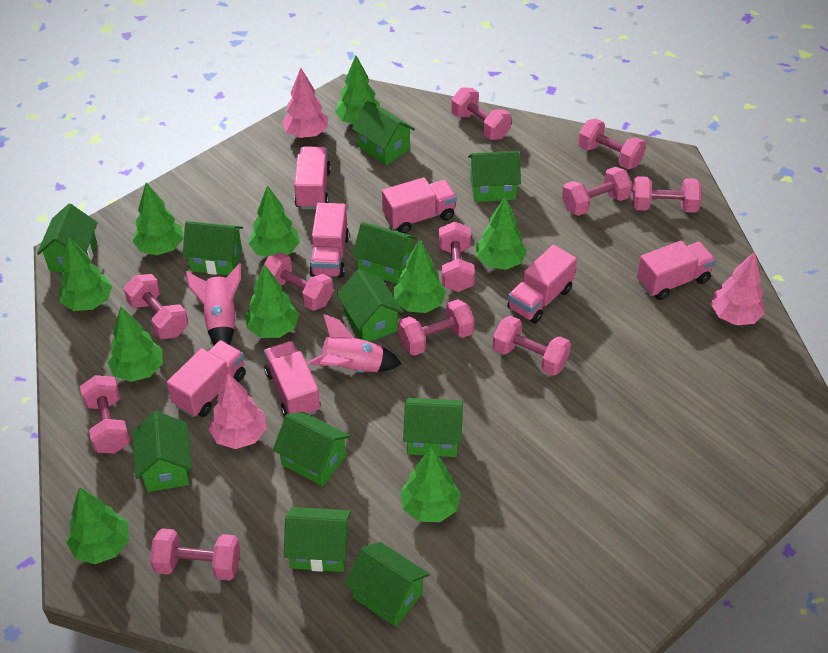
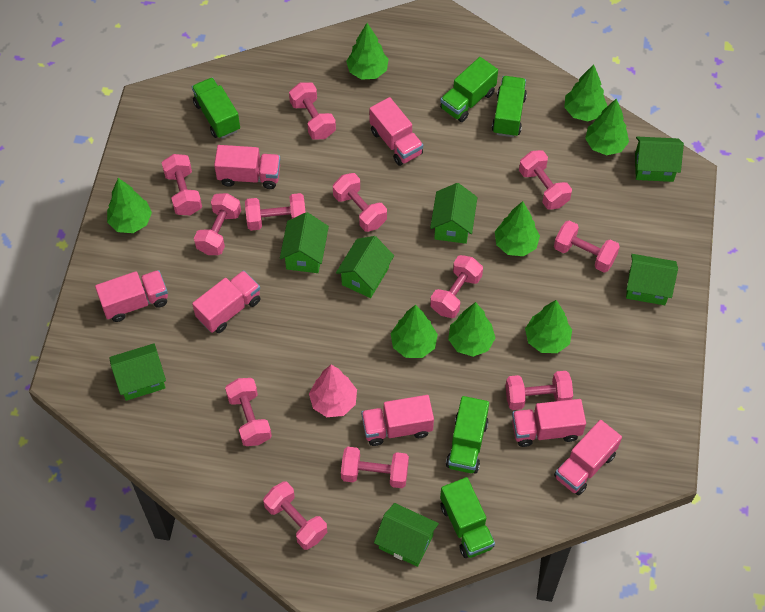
green house: 11 -> 7
green tree: 10 -> 8
green truck: 0 -> 5
pink dumbbell: 11 -> 12
pink rocket: 2 -> 0
pink tree: 3 -> 1

